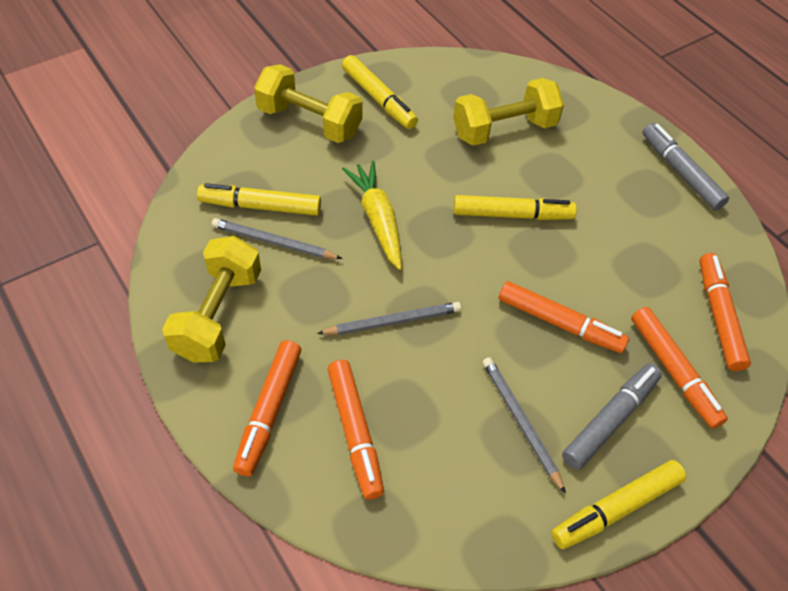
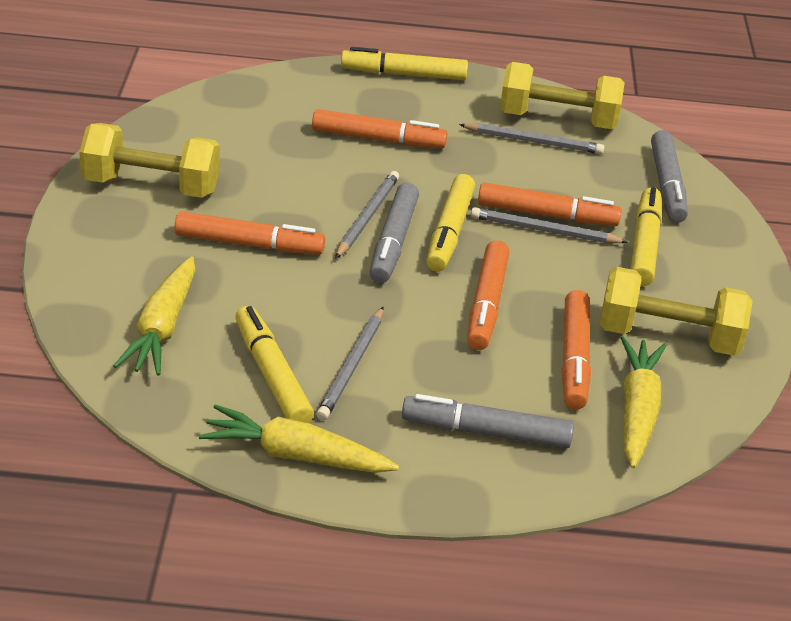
grey marker: 2 -> 3
grey pencil: 3 -> 4
yellow carrot: 1 -> 3

